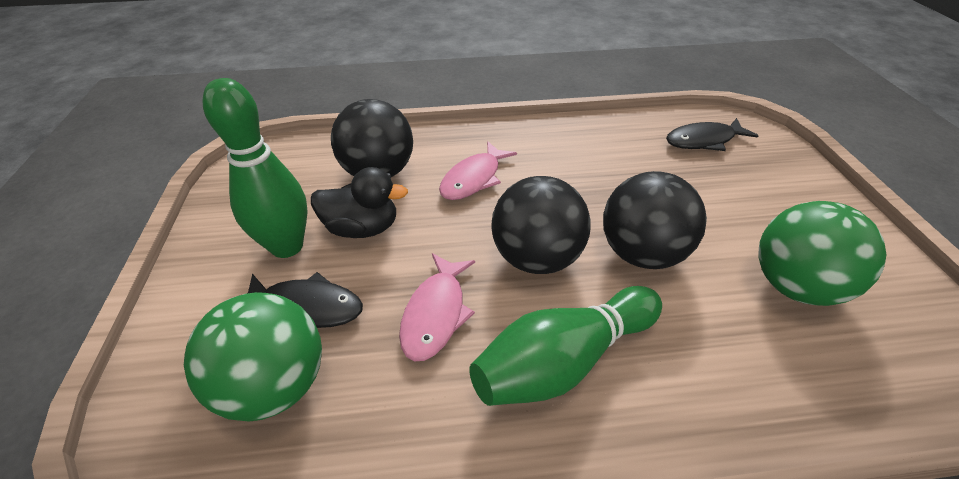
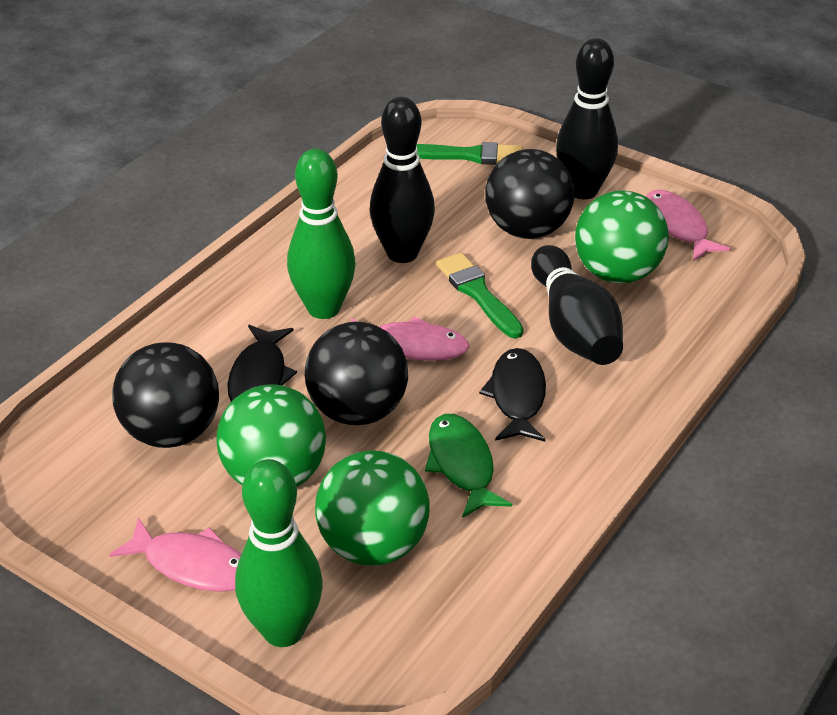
black bowling pin: 0 -> 3
black duck: 1 -> 0
green ball: 2 -> 3
green brush: 0 -> 2
green fish: 0 -> 1
pink fish: 2 -> 3

